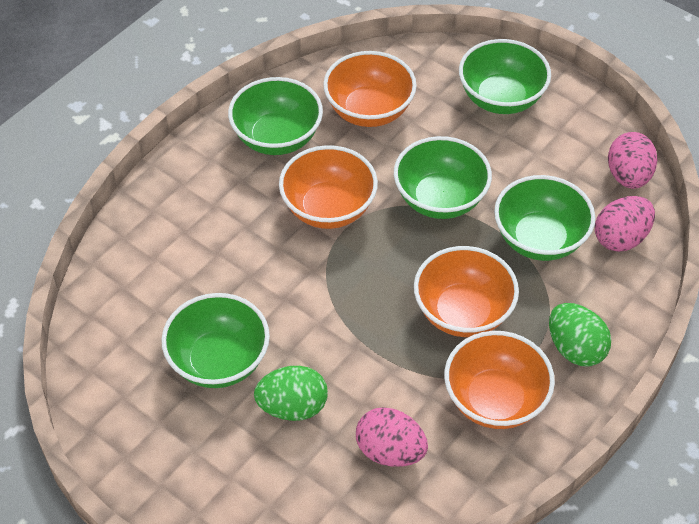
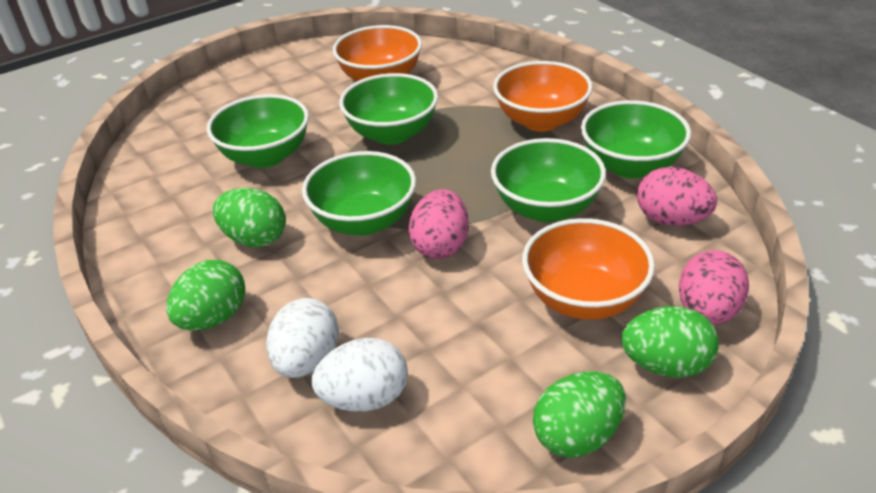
green egg: 2 -> 4
orange bowl: 4 -> 3
white egg: 0 -> 2

